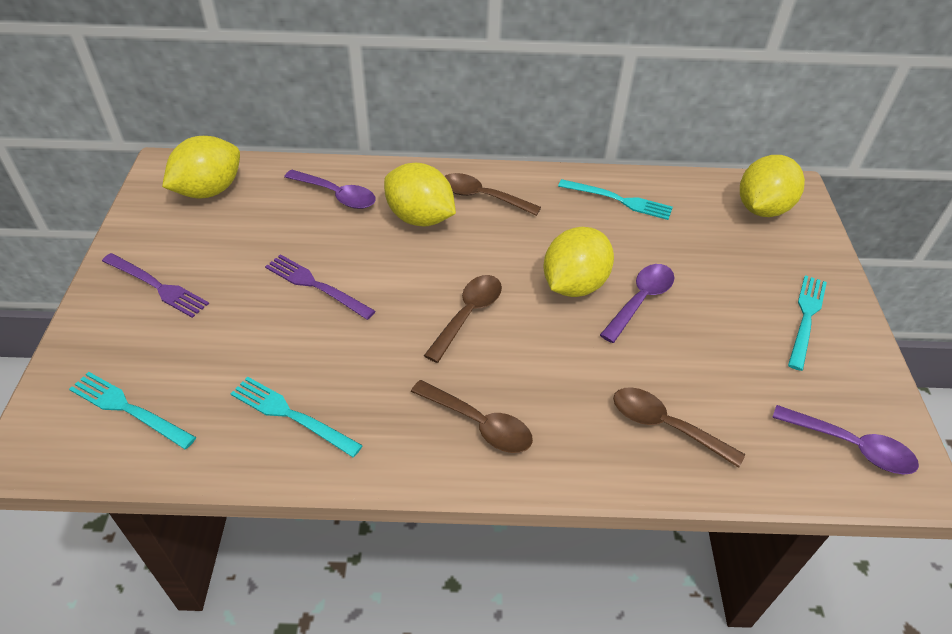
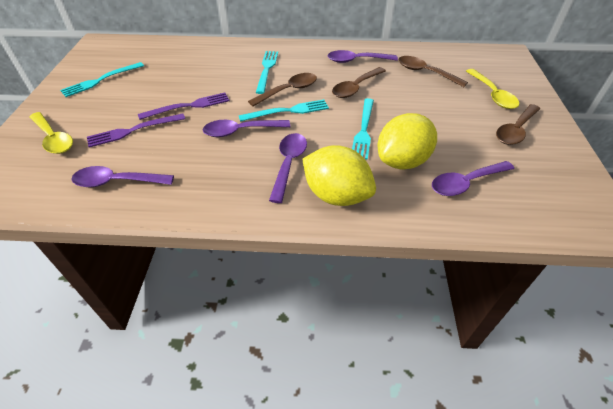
purple spoon: 3 -> 5
yellow lemon: 4 -> 2
yellow spoon: 0 -> 2

